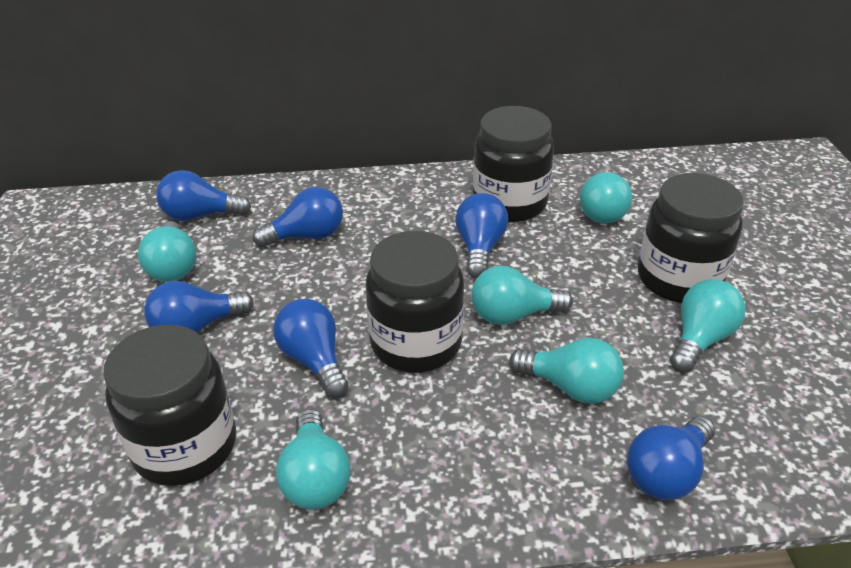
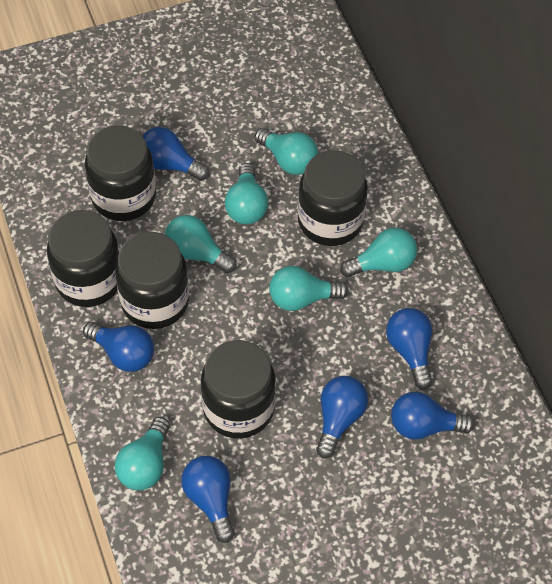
black jar: 4 -> 5

